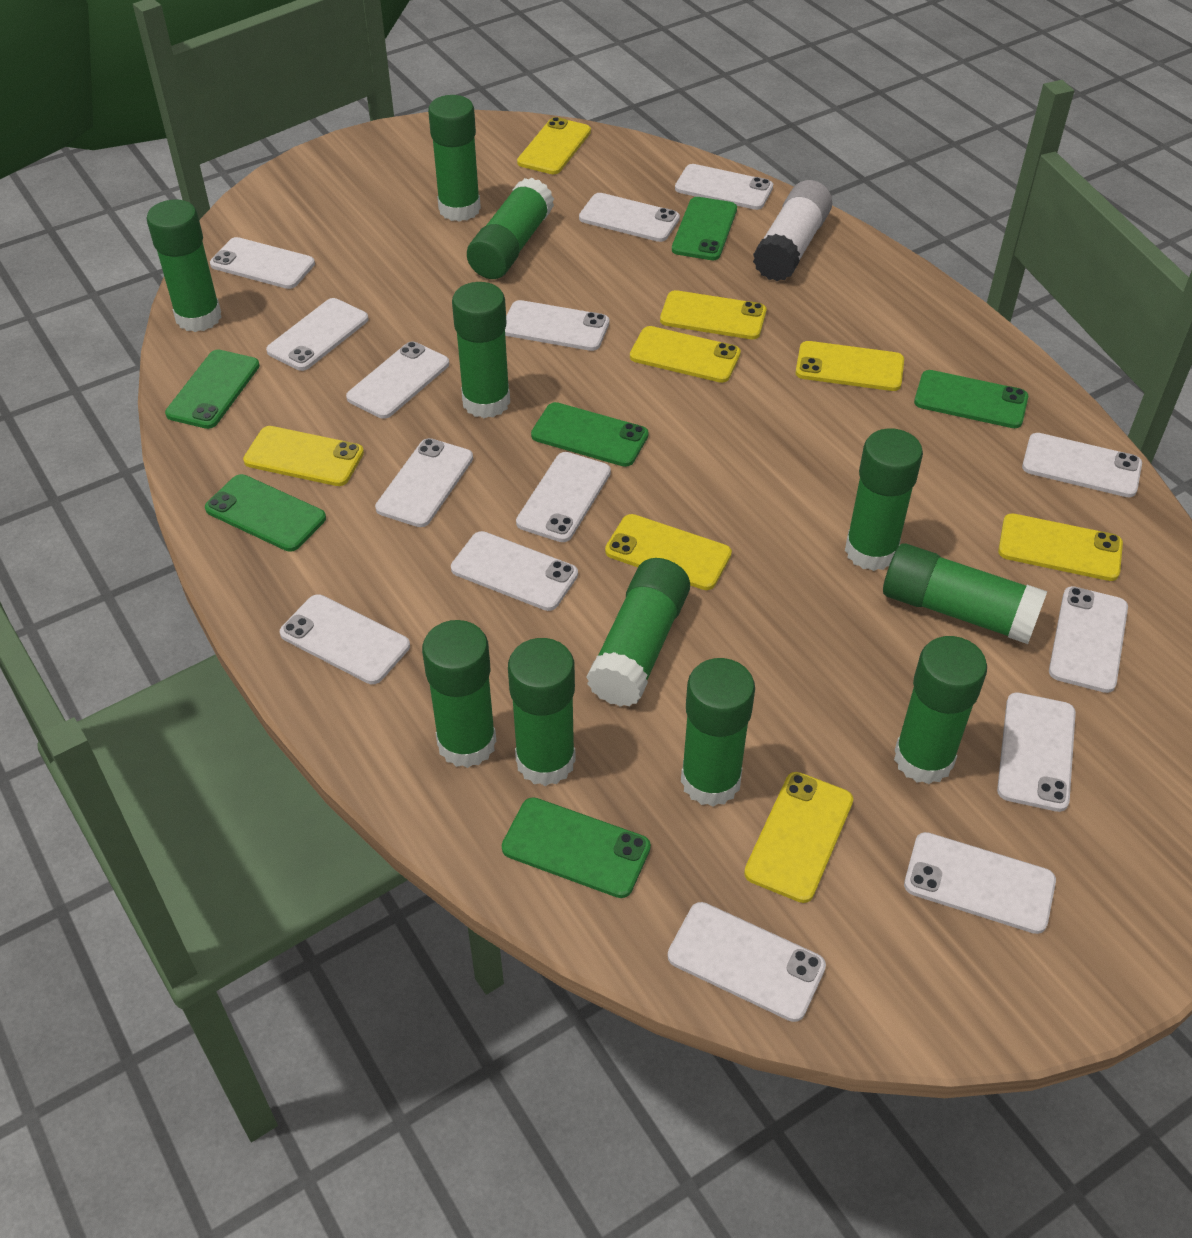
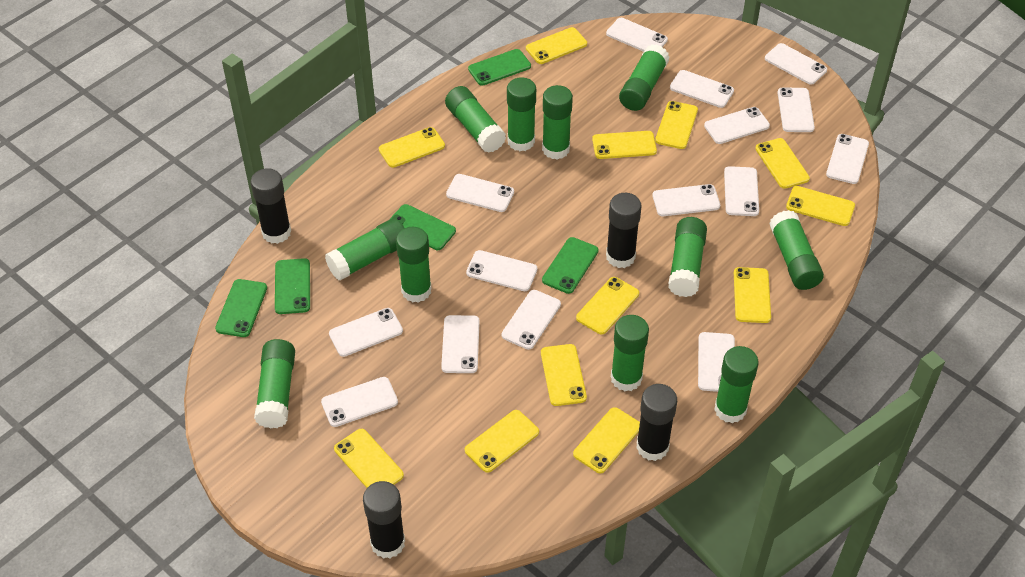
black glue stick: 0 -> 4
green phone: 6 -> 5
white glue stick: 1 -> 0
yellow phone: 8 -> 12

